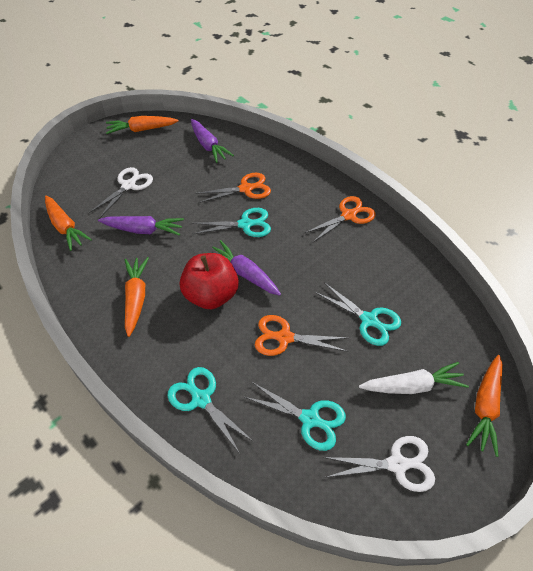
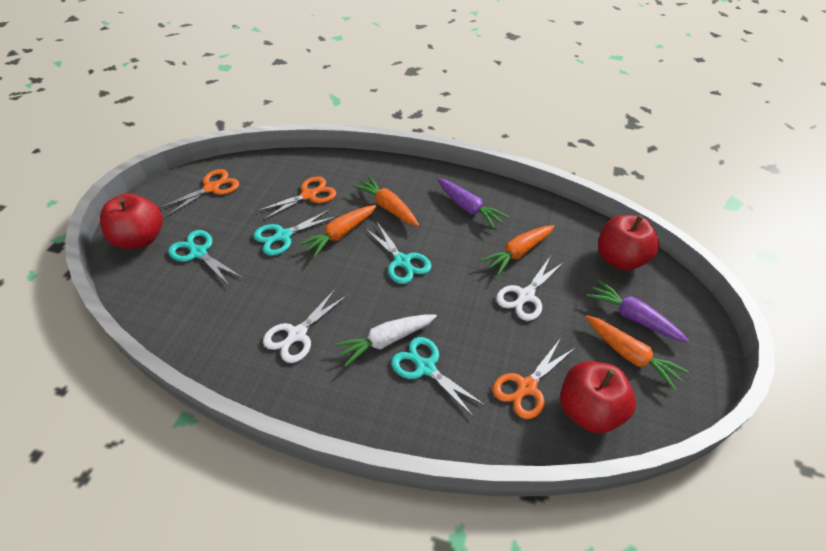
purple carrot: 3 -> 2
red apple: 1 -> 3

